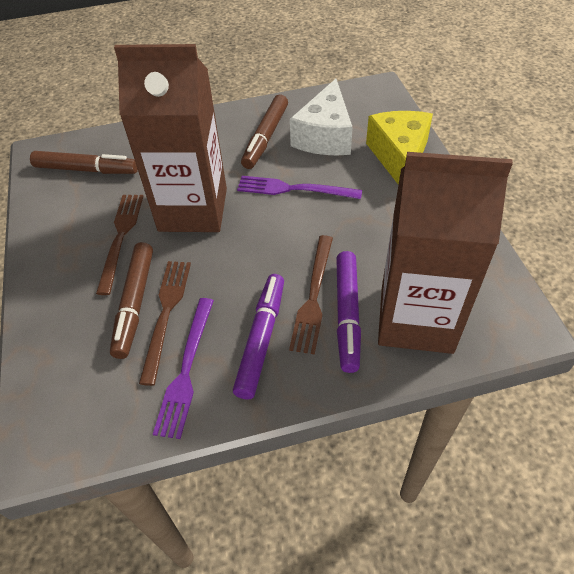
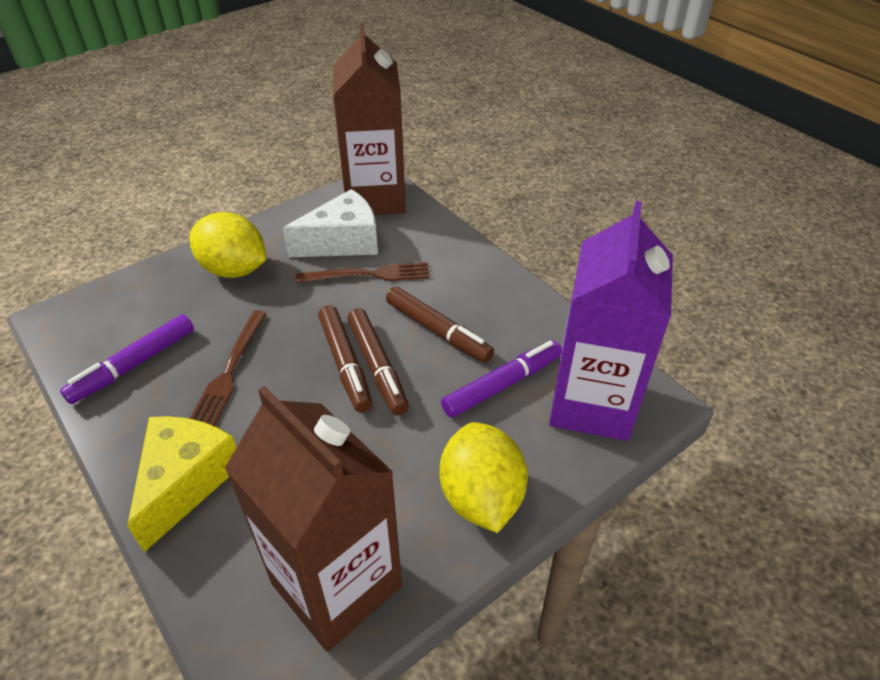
brown fork: 3 -> 2
purple carton: 0 -> 1
purple fork: 2 -> 0
yellow lemon: 0 -> 2

